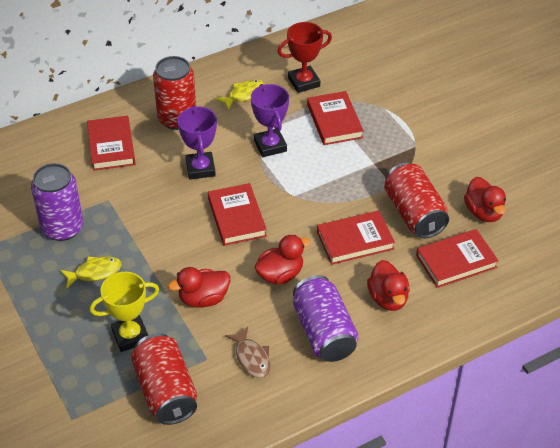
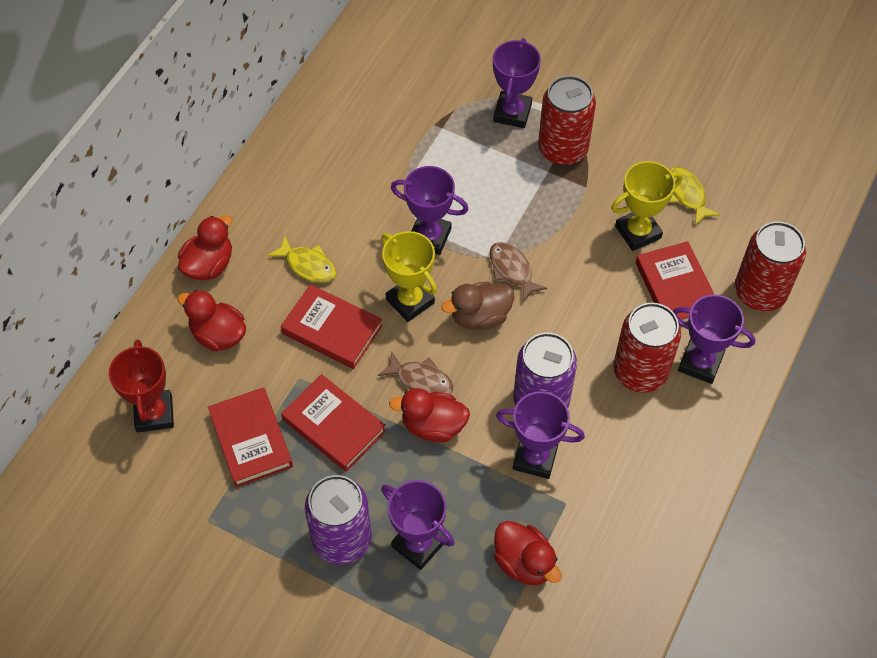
brown duck: 0 -> 1
brown fish: 1 -> 2
purple trophy: 2 -> 5
red book: 5 -> 4
yellow trophy: 1 -> 2

